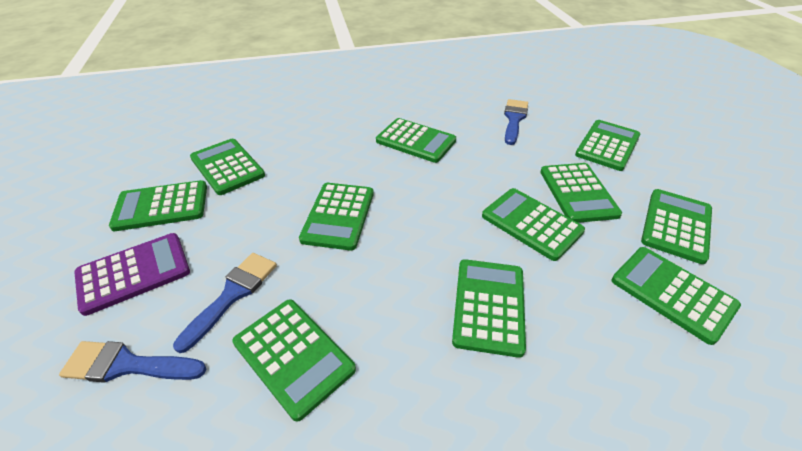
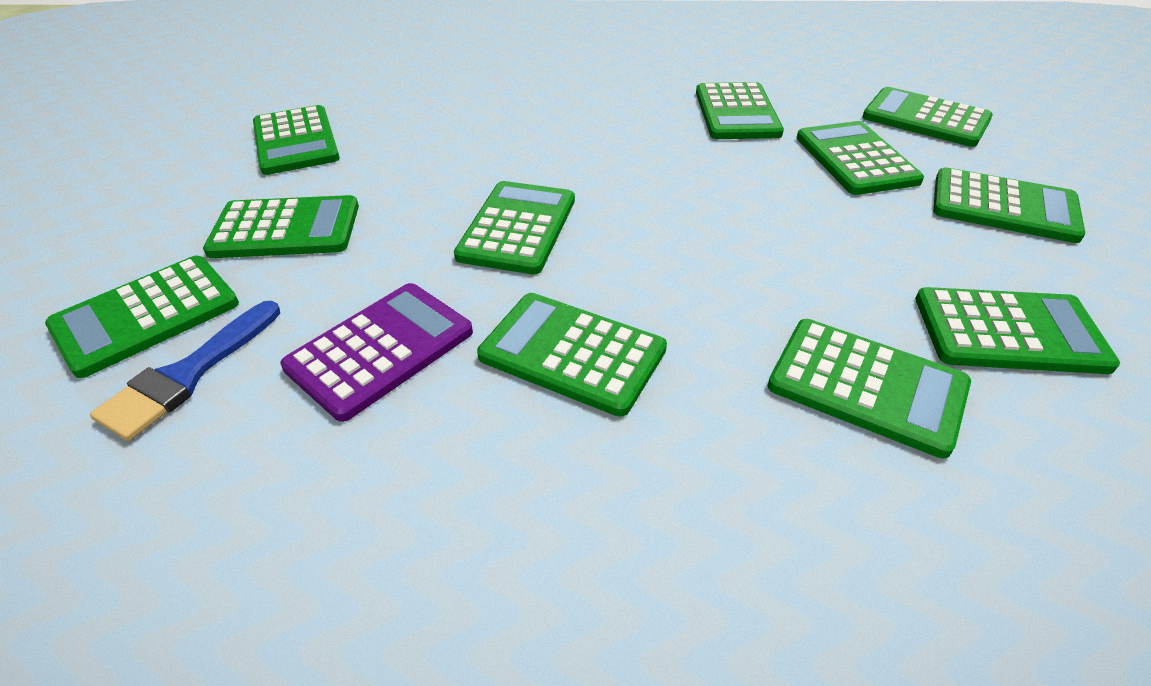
blue brush: 3 -> 1

